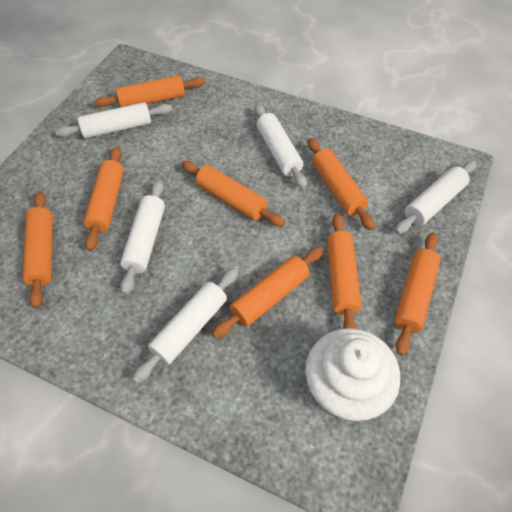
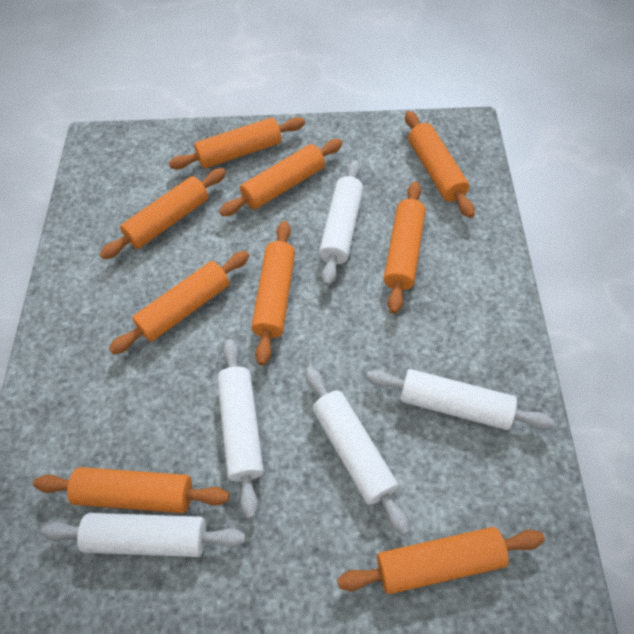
orange rolling pin: 8 -> 9
white cupcake: 1 -> 0

